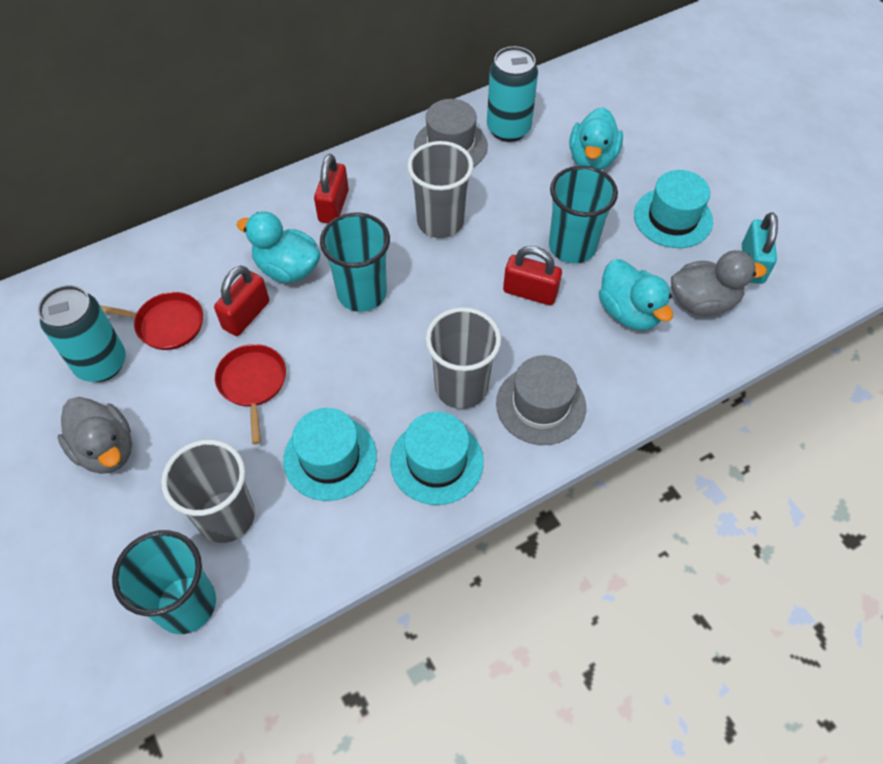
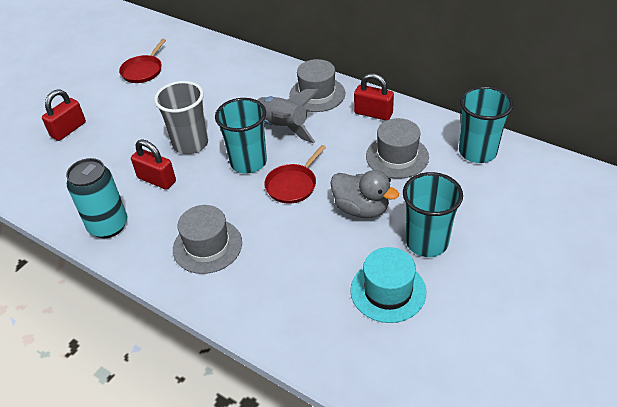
grey cup: 3 -> 1
grey duck: 2 -> 1
grey hat: 2 -> 3
grey rocket: 0 -> 1
turquoise can: 2 -> 1
turquoise duck: 3 -> 0
turquoise hat: 3 -> 1
turquoise padlock: 1 -> 0

